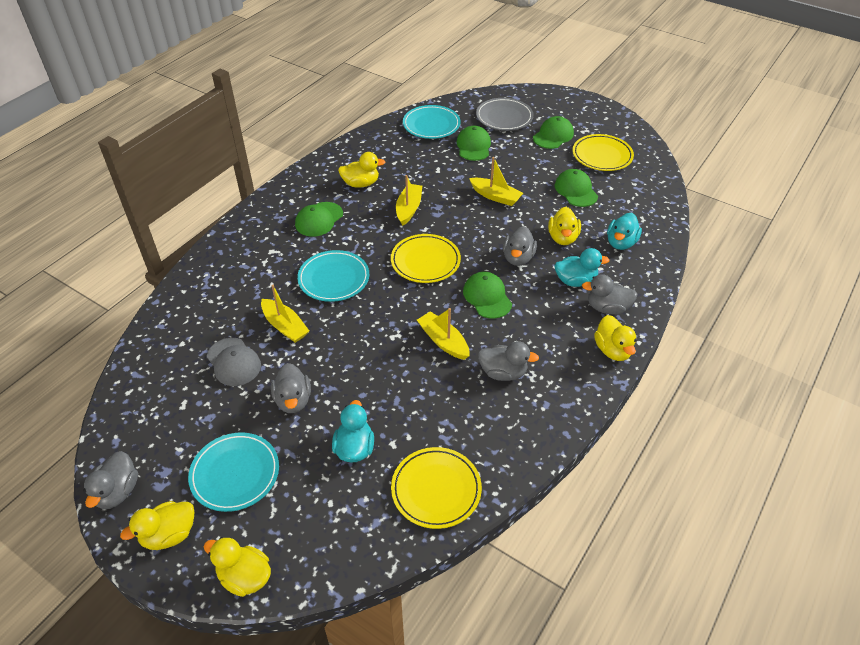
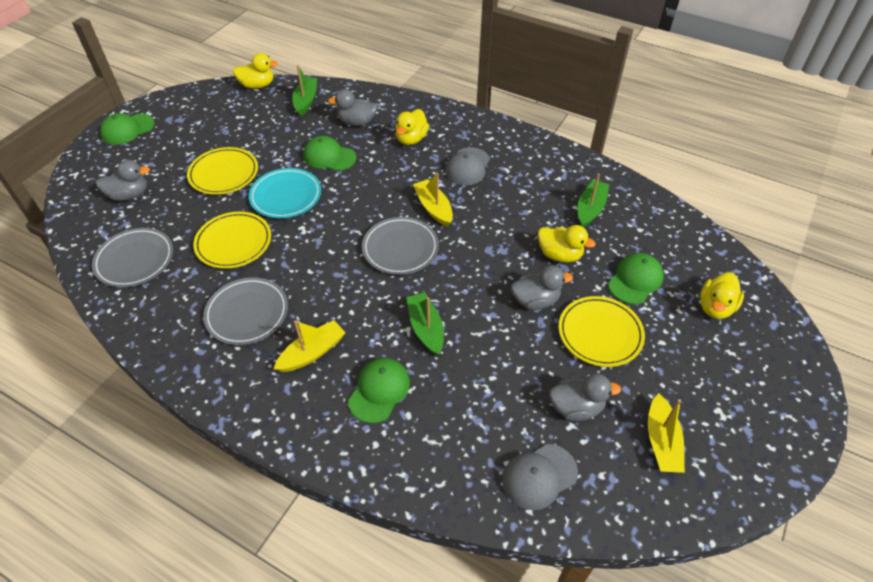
green boat: 0 -> 3
green cap: 5 -> 4
grey cap: 1 -> 2
grey duck: 5 -> 4
grey plate: 1 -> 3
turquoise duck: 3 -> 0
turquoise plate: 3 -> 1
yellow boat: 4 -> 3
yellow duck: 5 -> 4

